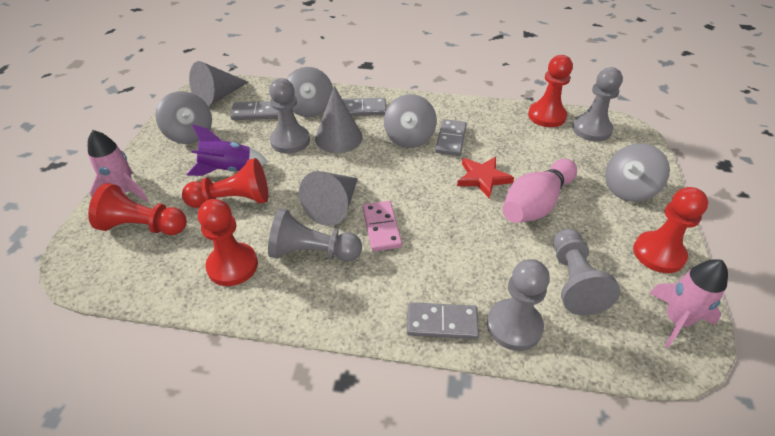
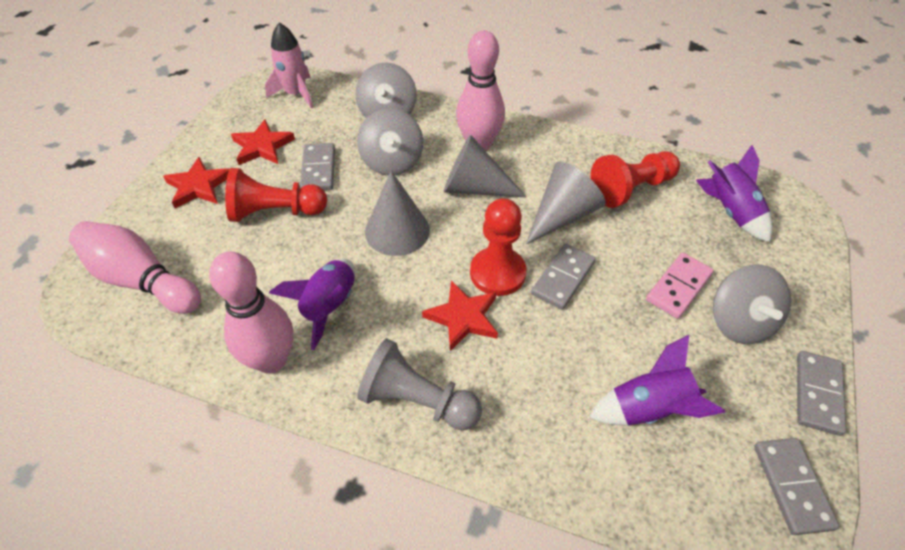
grey pawn: 5 -> 1
grey spinning top: 4 -> 3
pink bowling pin: 1 -> 3
pink rocket: 2 -> 1
purple rocket: 1 -> 3
red pawn: 5 -> 3
red star: 1 -> 3

